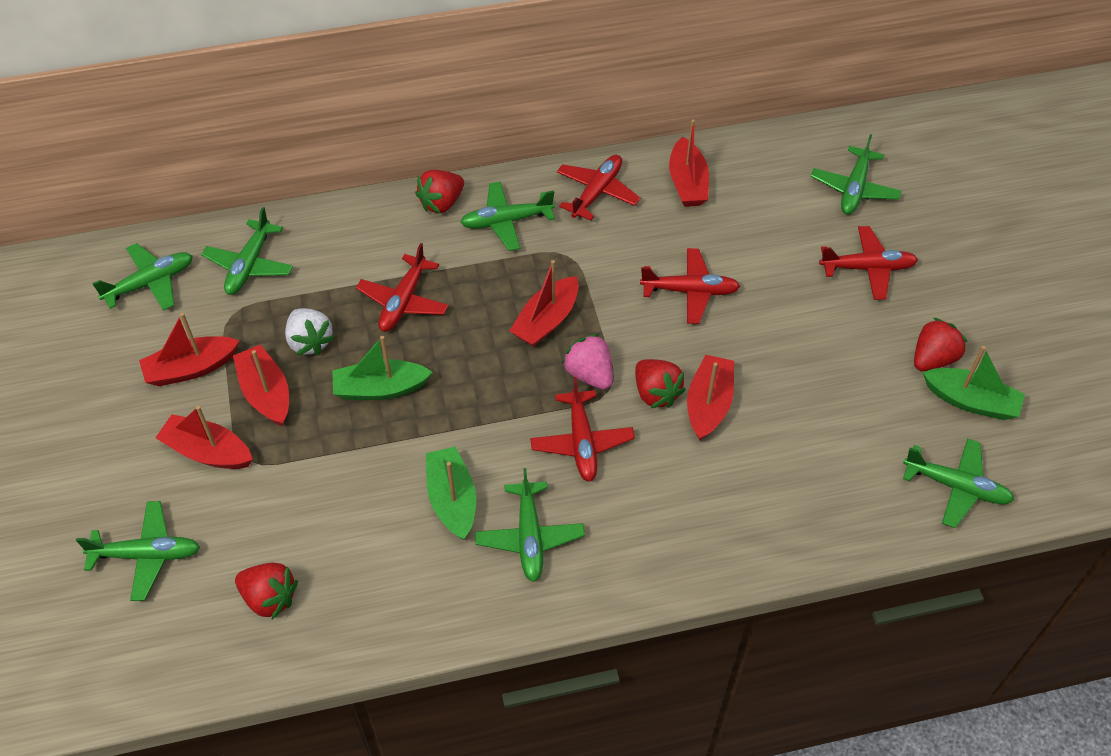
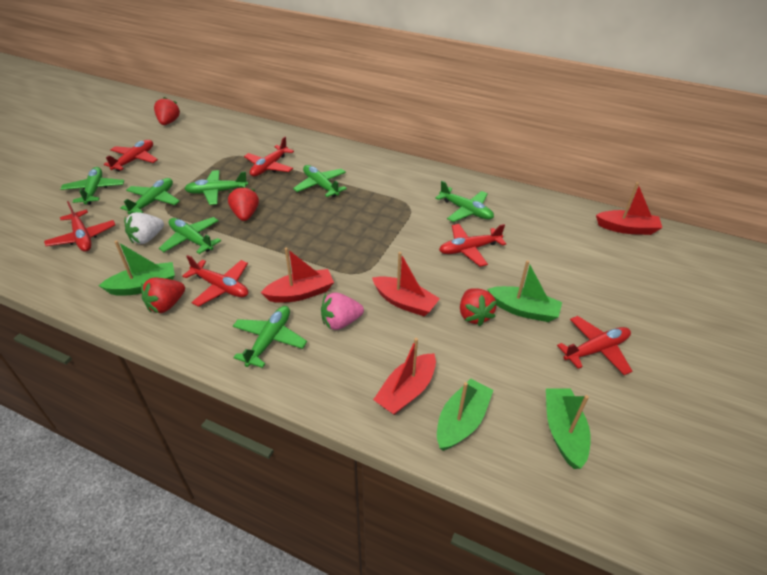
green boat: 3 -> 4
red boat: 6 -> 4
red plane: 5 -> 6

